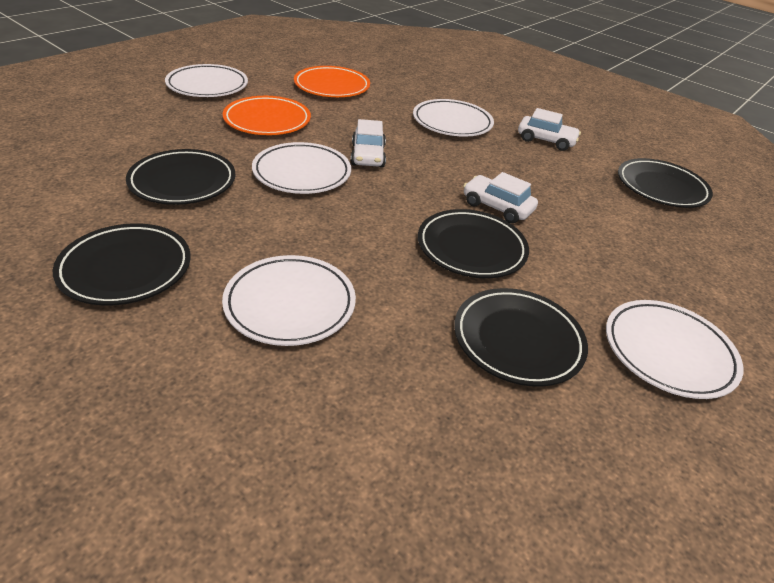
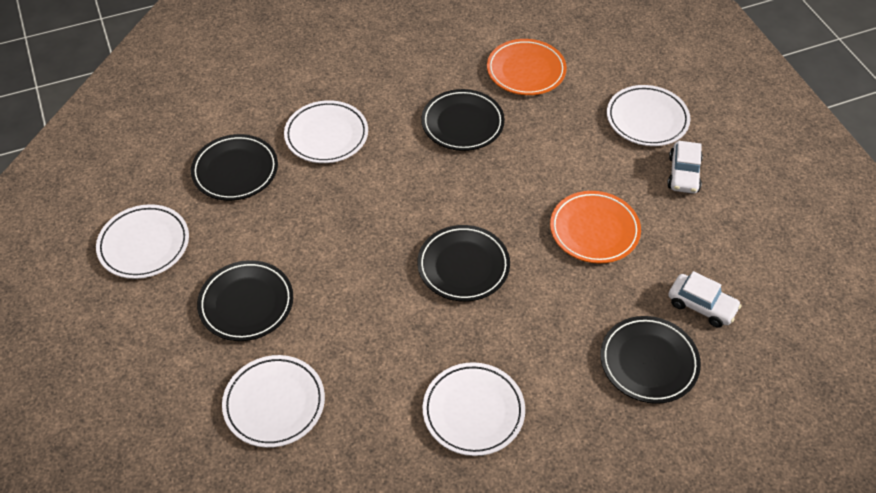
white car: 3 -> 2

